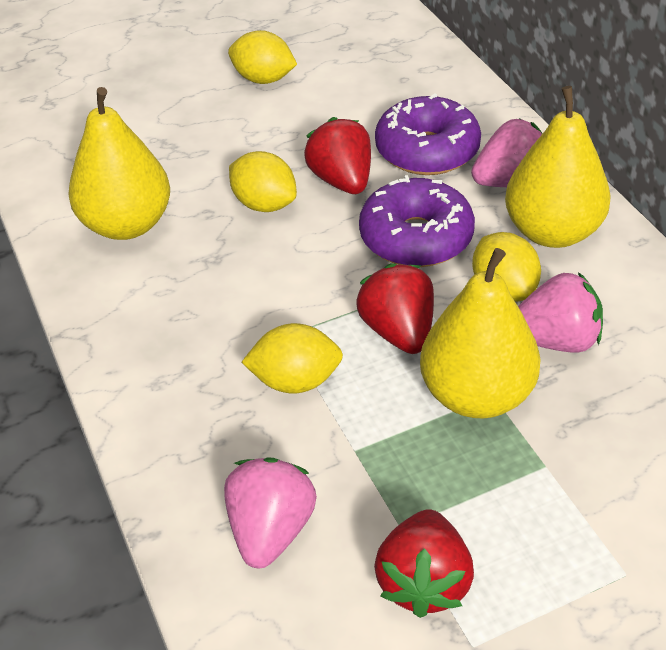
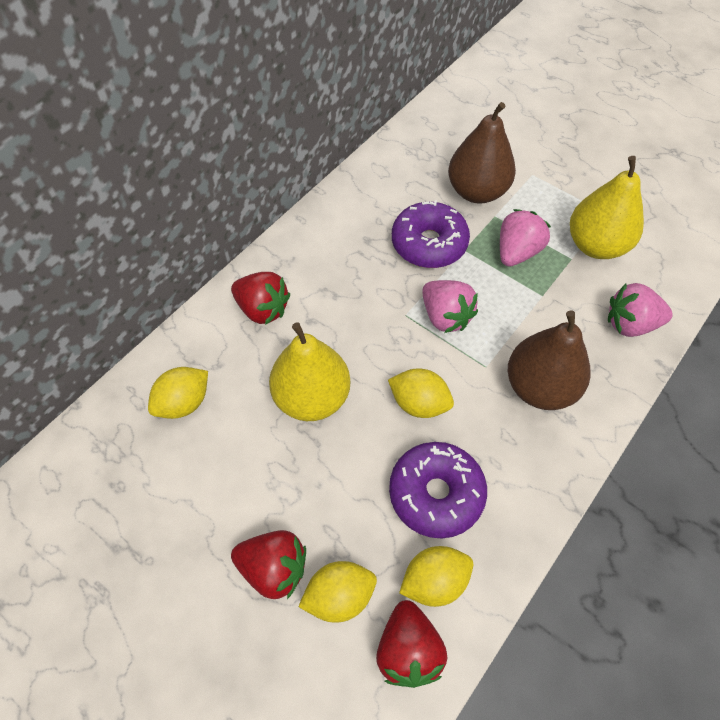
brown pear: 0 -> 2
yellow pear: 3 -> 2

